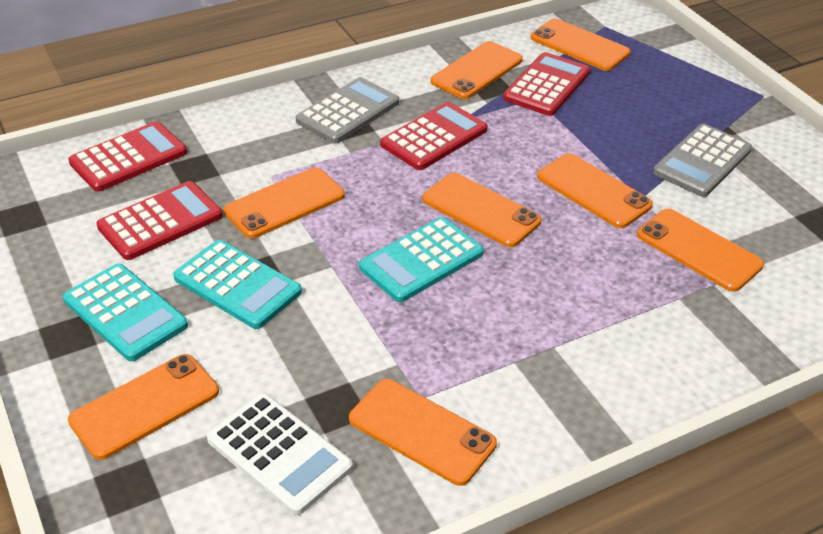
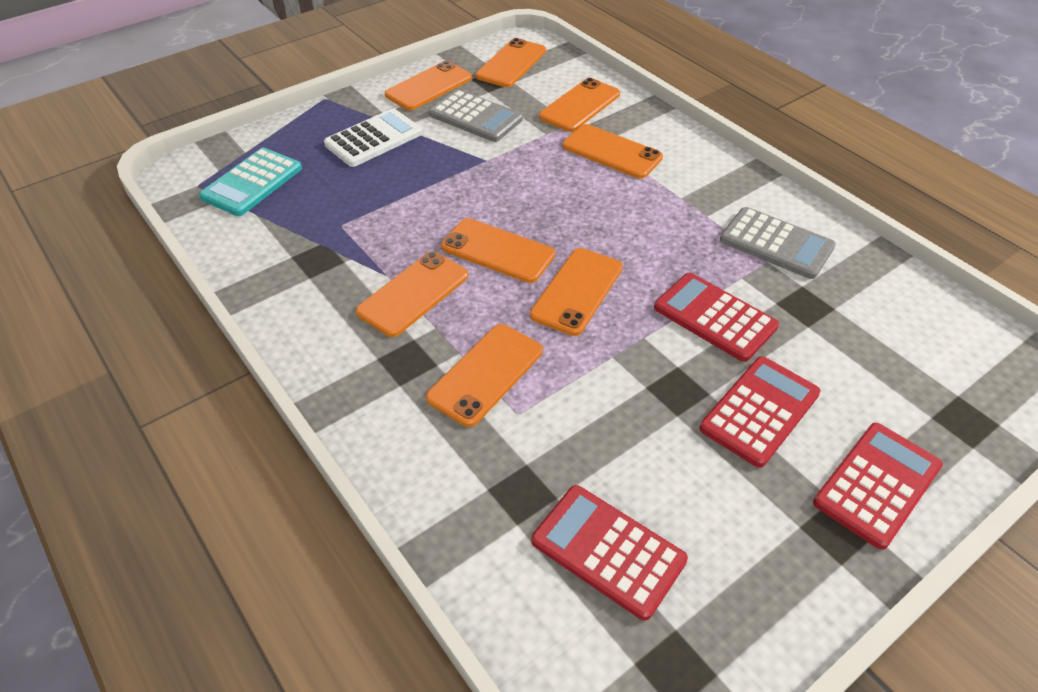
turquoise calculator: 3 -> 1

